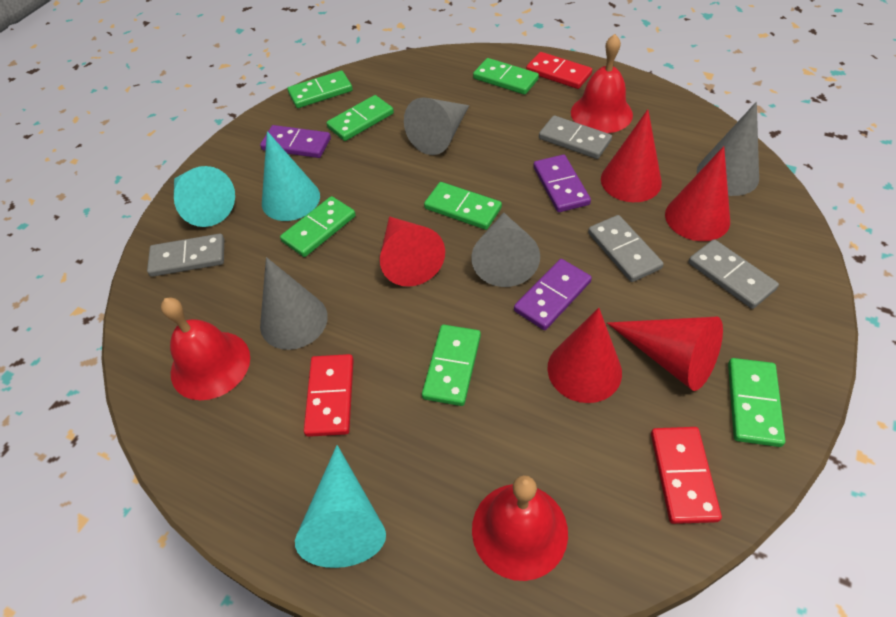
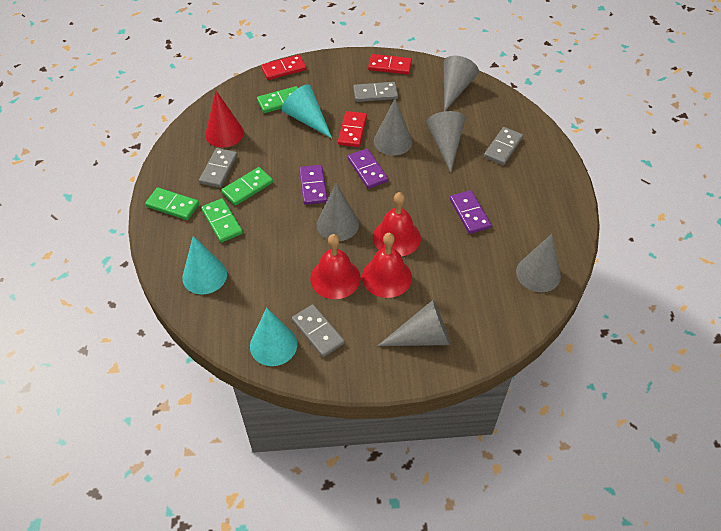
green domino: 7 -> 4
grey cone: 4 -> 6
red cone: 5 -> 1

